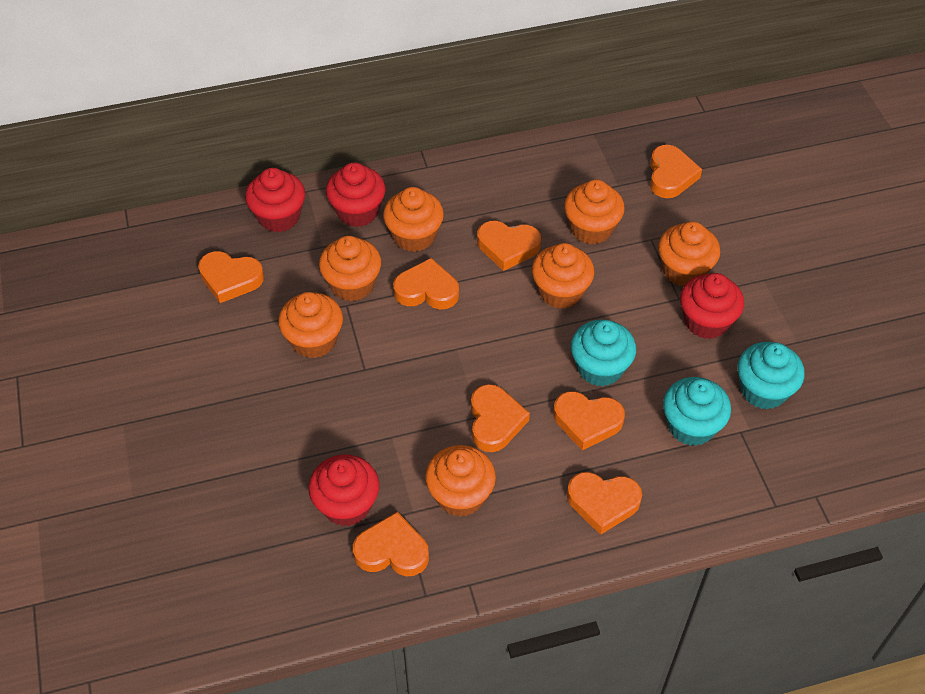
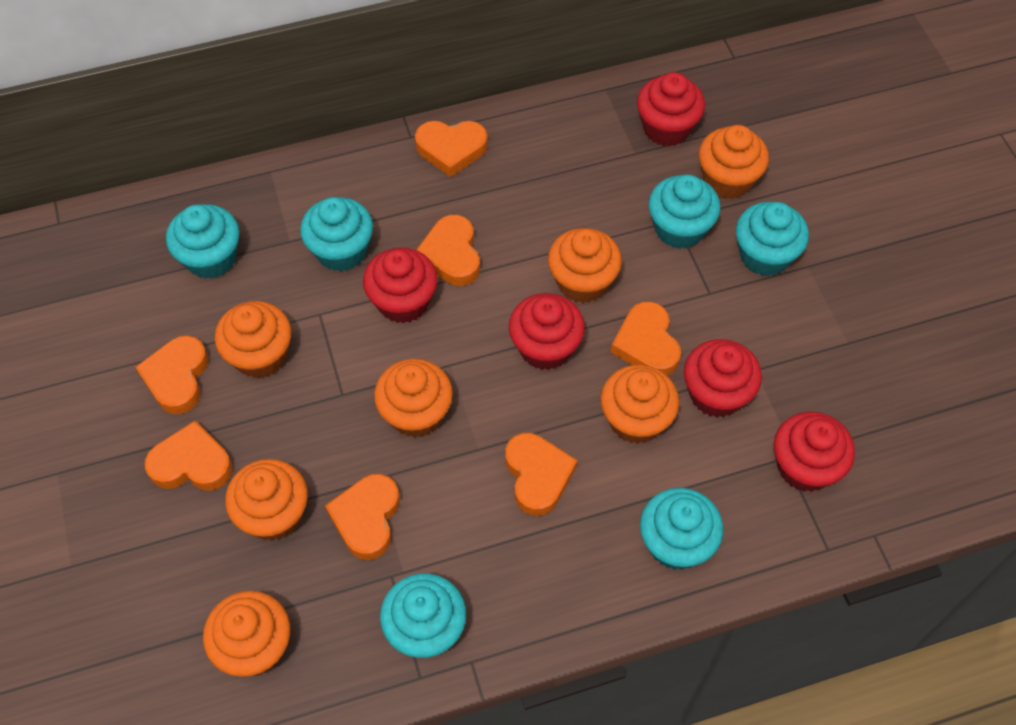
orange heart: 8 -> 7
red cupcake: 4 -> 5
turquoise cupcake: 3 -> 6

